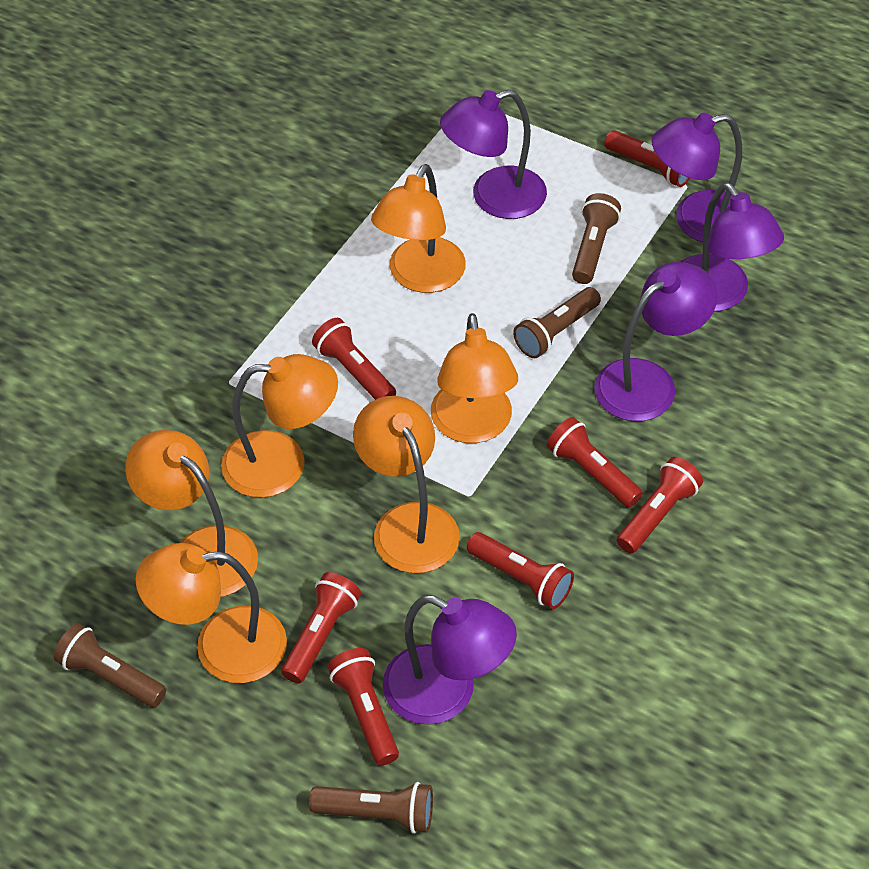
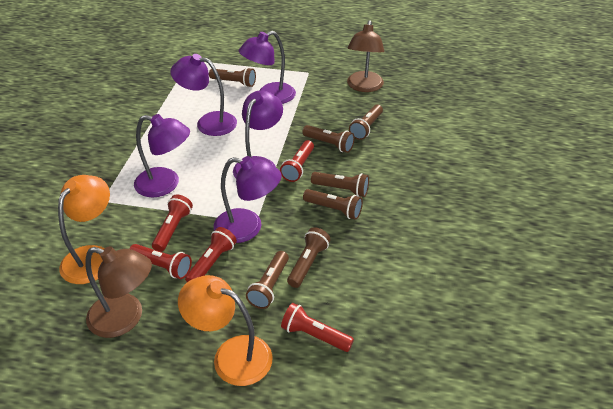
brown flashlight: 4 -> 7
brown lamp: 0 -> 2
orange lamp: 6 -> 2
red flashlight: 7 -> 5

